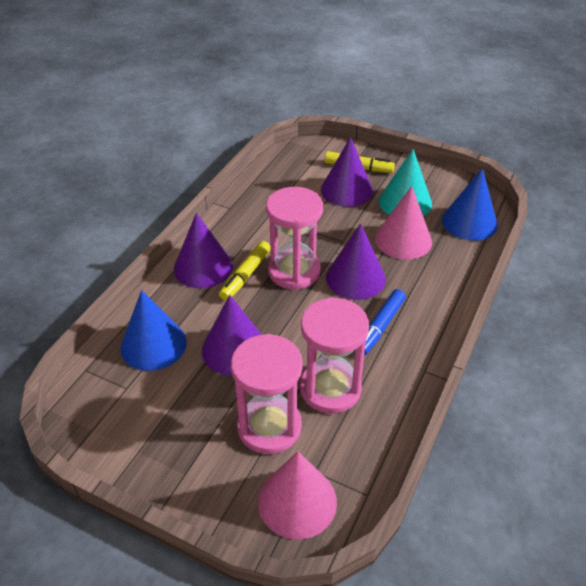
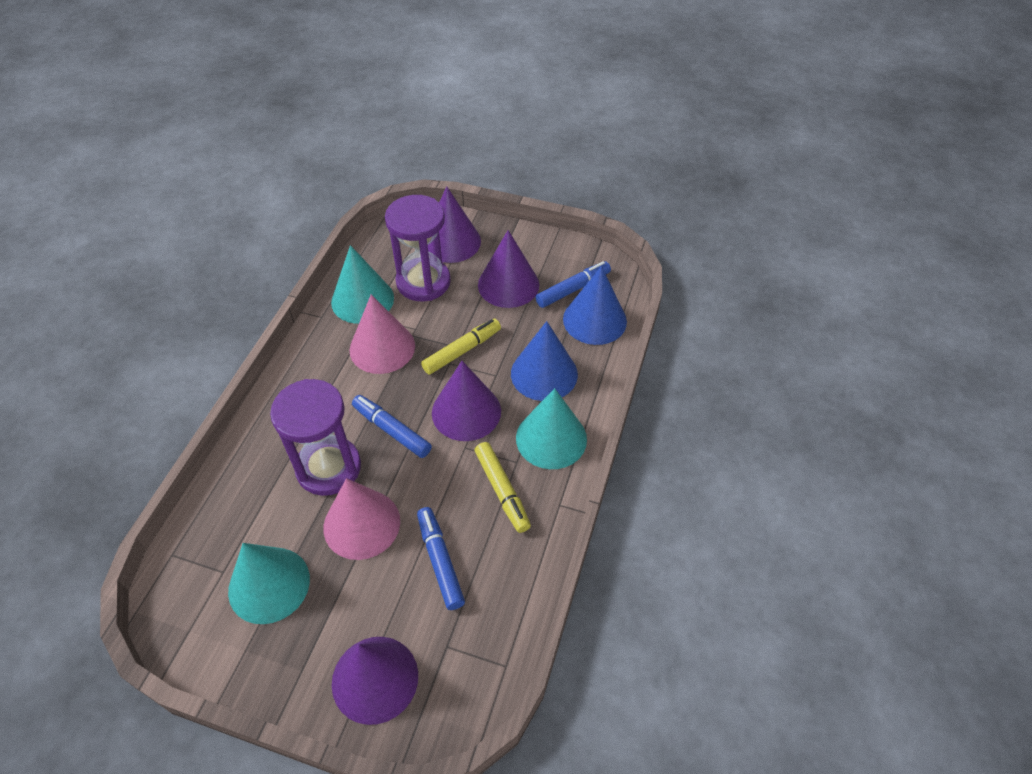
blue marker: 1 -> 3
pink hourglass: 3 -> 0
purple hourglass: 0 -> 2
turquoise cone: 1 -> 3

